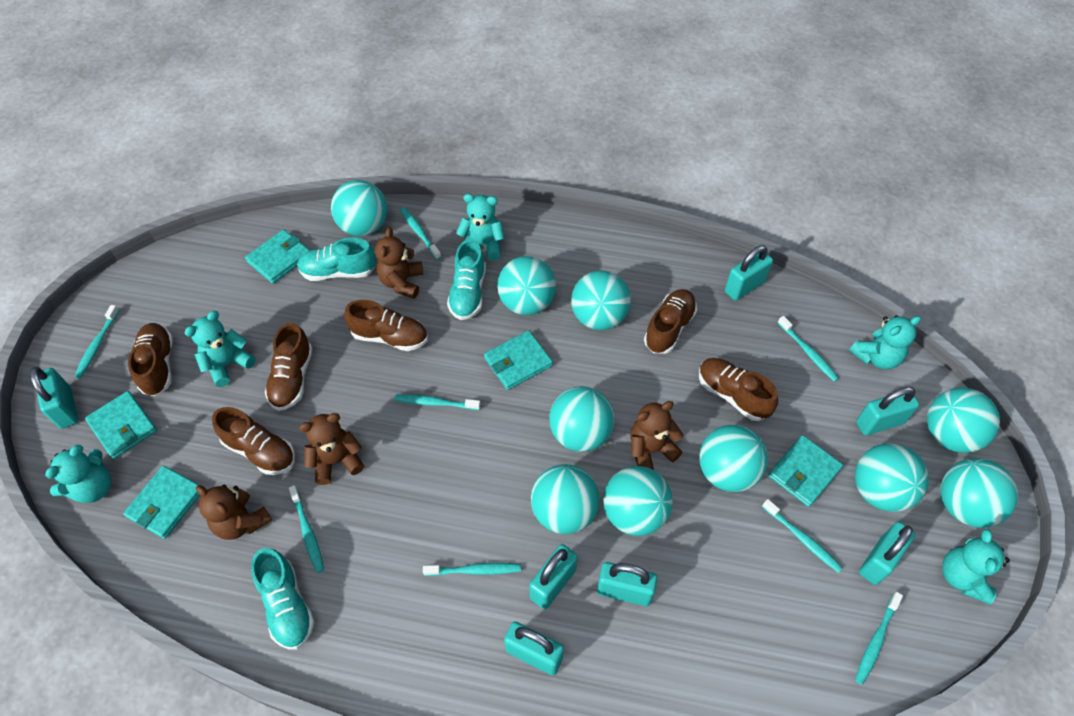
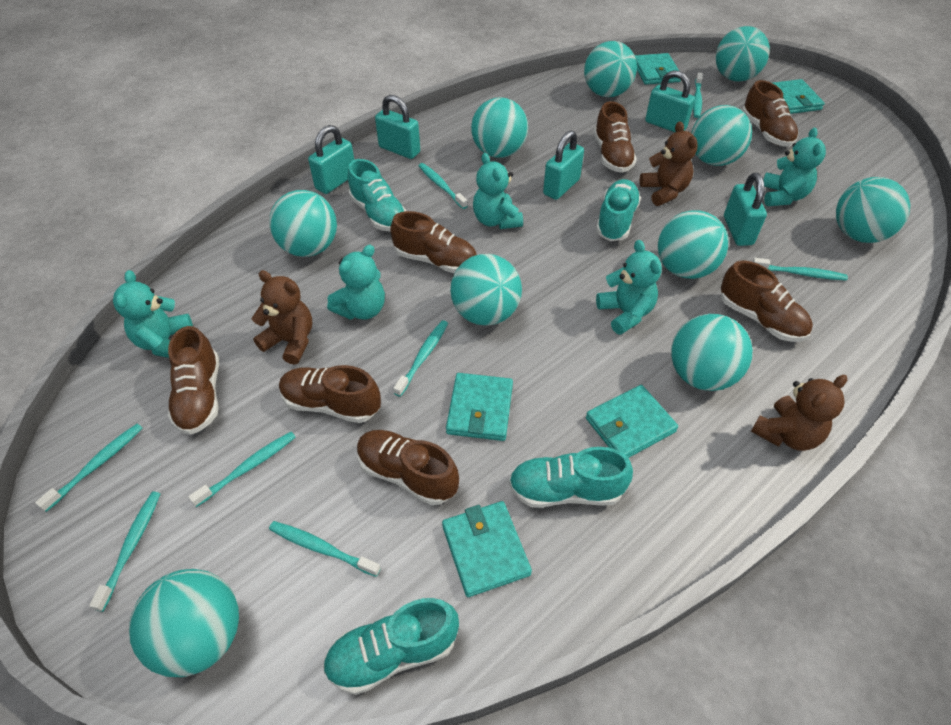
brown shoe: 6 -> 7
brown teddy bear: 4 -> 3
turquoise padlock: 7 -> 5
turquoise shoe: 3 -> 4

